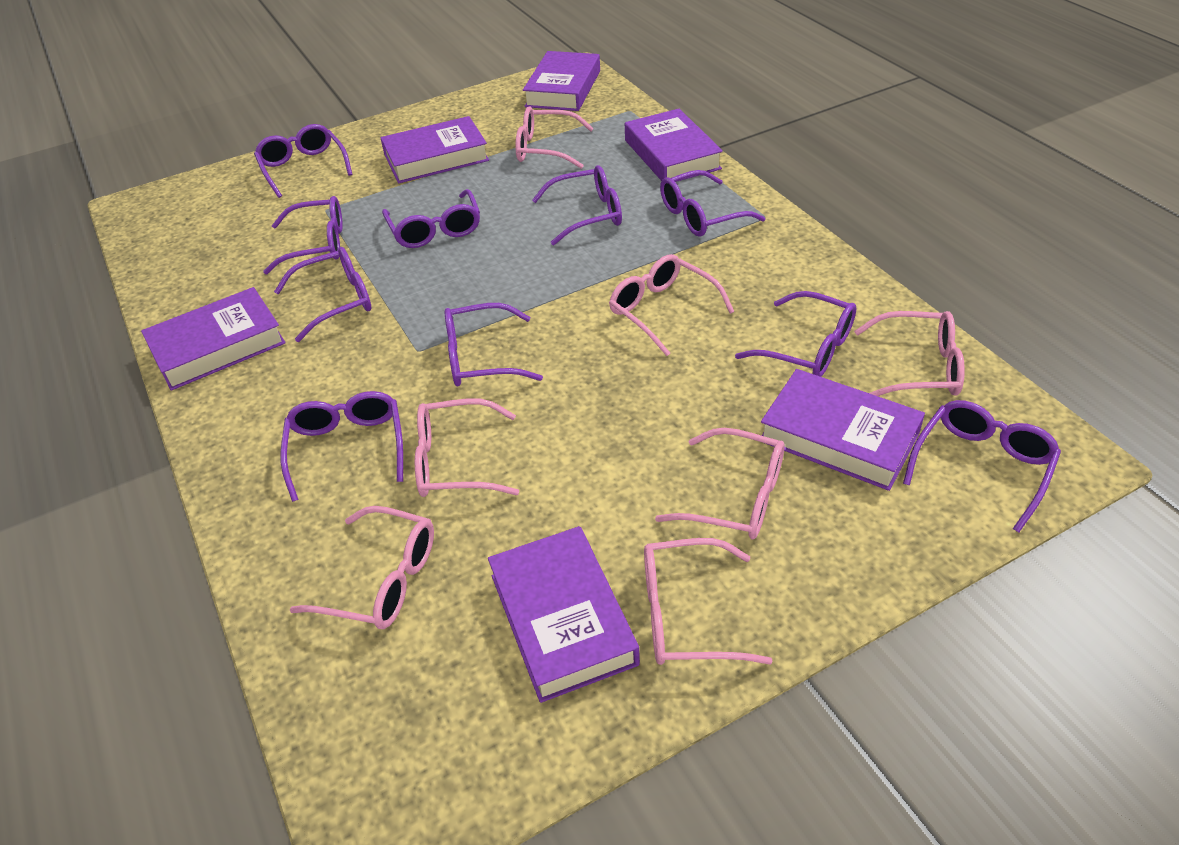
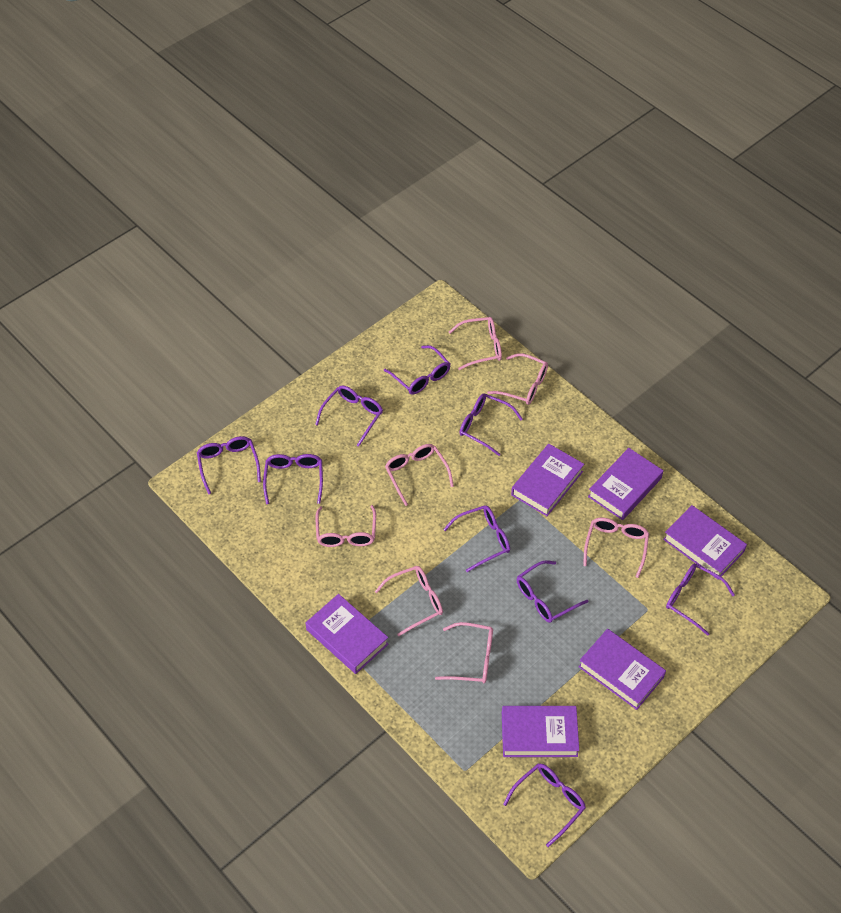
purple glasses: 10 -> 9

